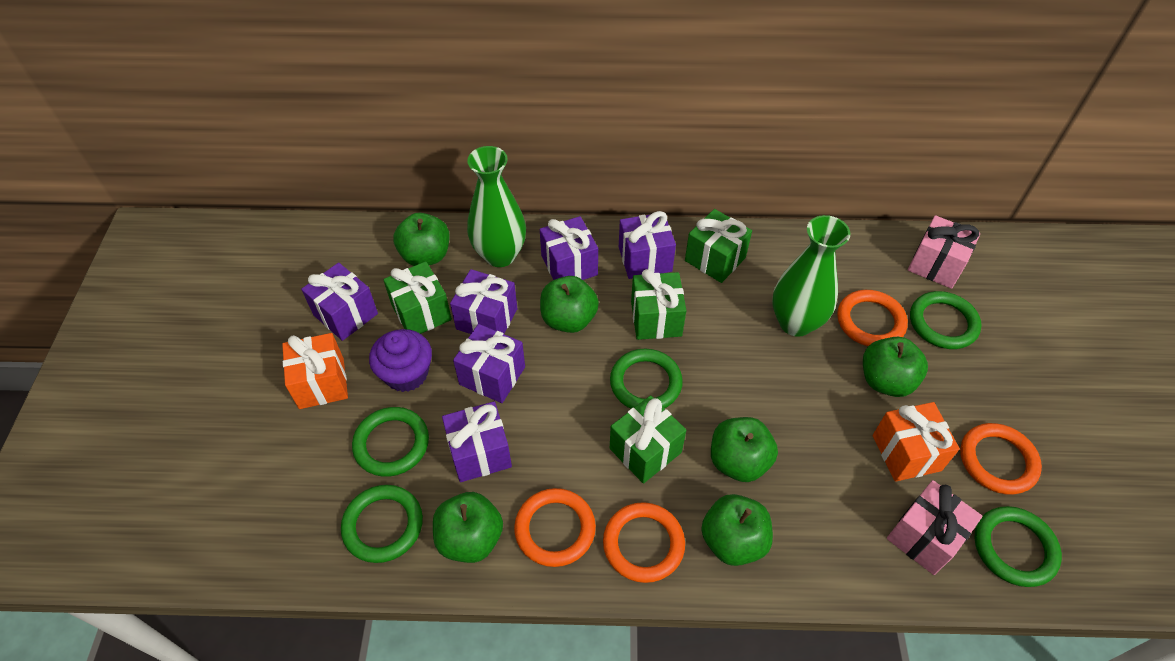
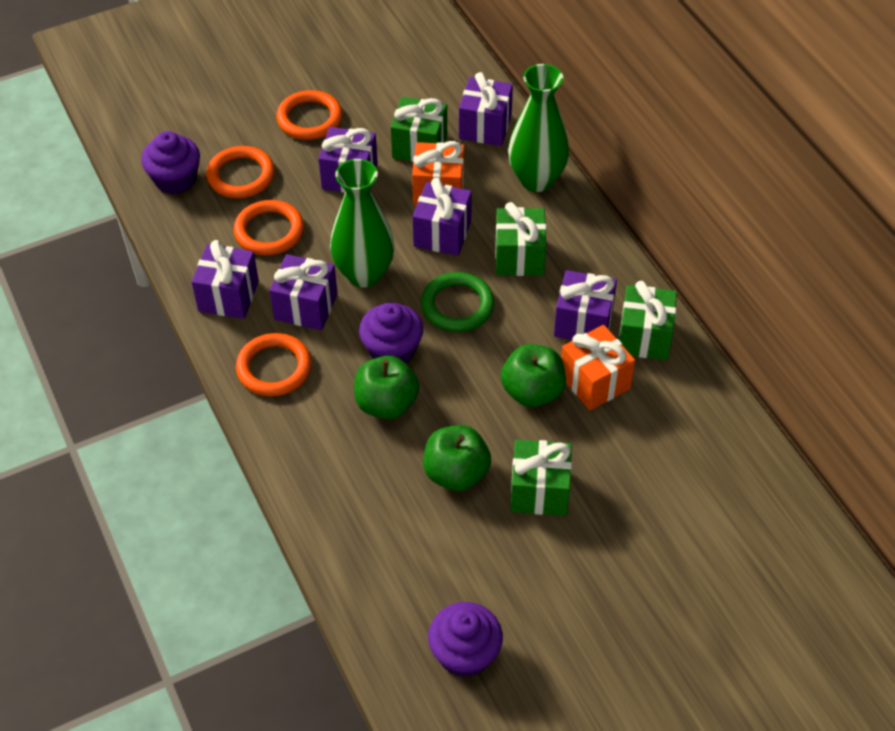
green apple: 6 -> 3
green ring: 5 -> 1
pink gift: 2 -> 0
purple cupcake: 1 -> 3

